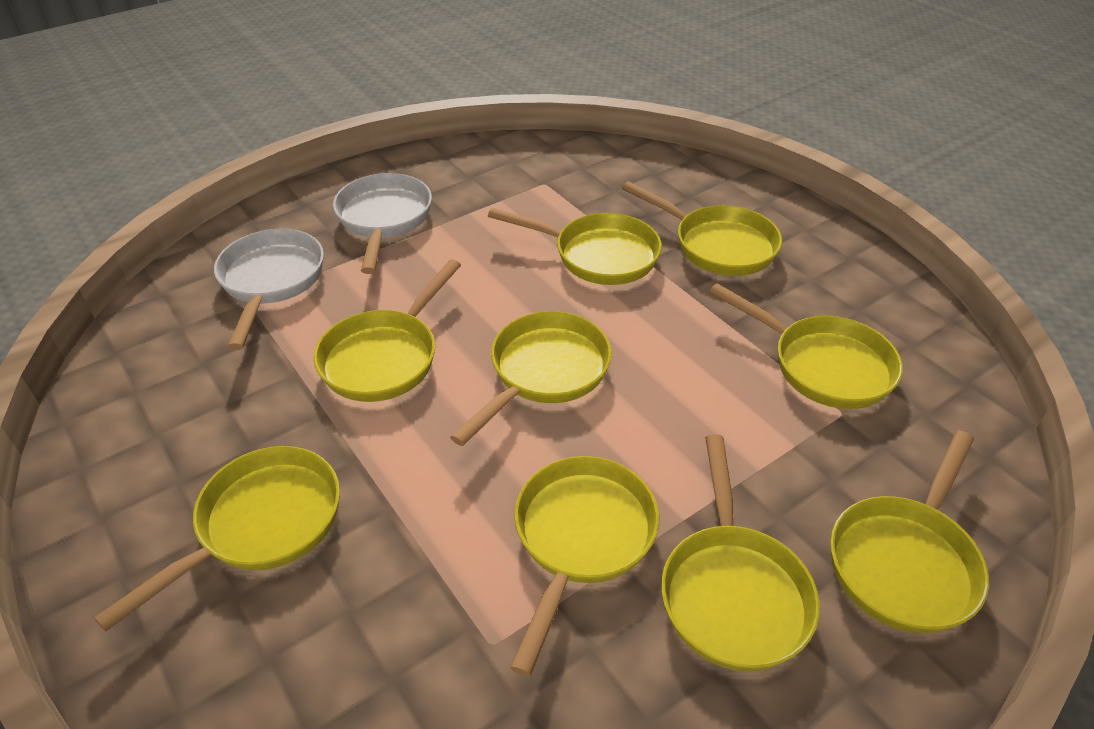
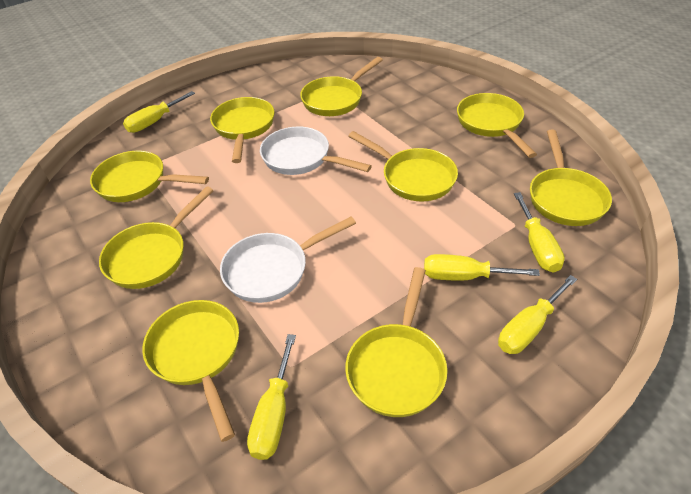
yellow screwdriver: 0 -> 5

